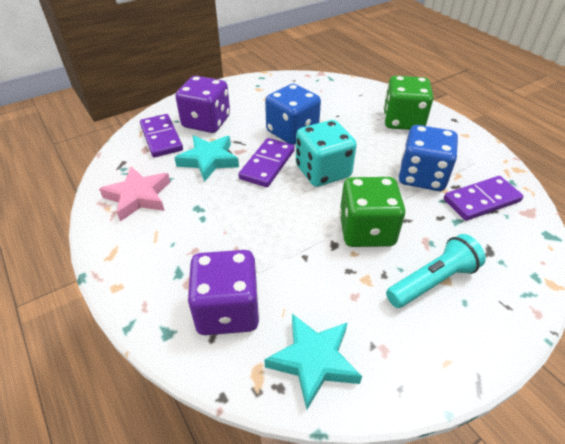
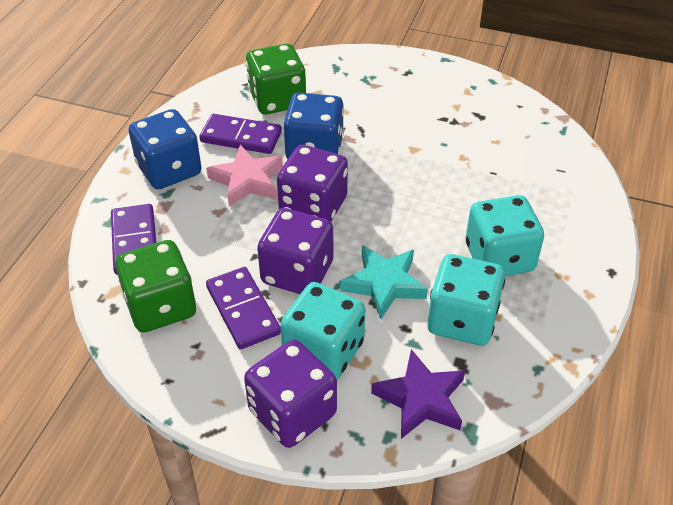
purple dice: 2 -> 3
purple star: 0 -> 1
turquoise dice: 1 -> 3
turquoise flashlight: 1 -> 0
turquoise star: 2 -> 1

